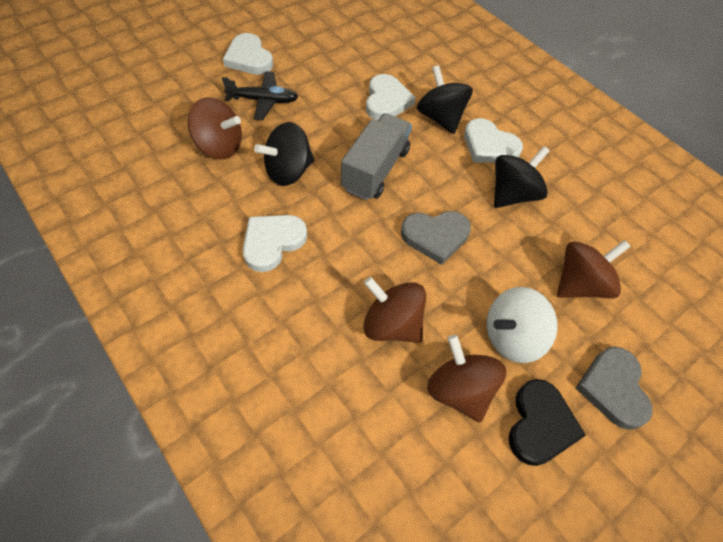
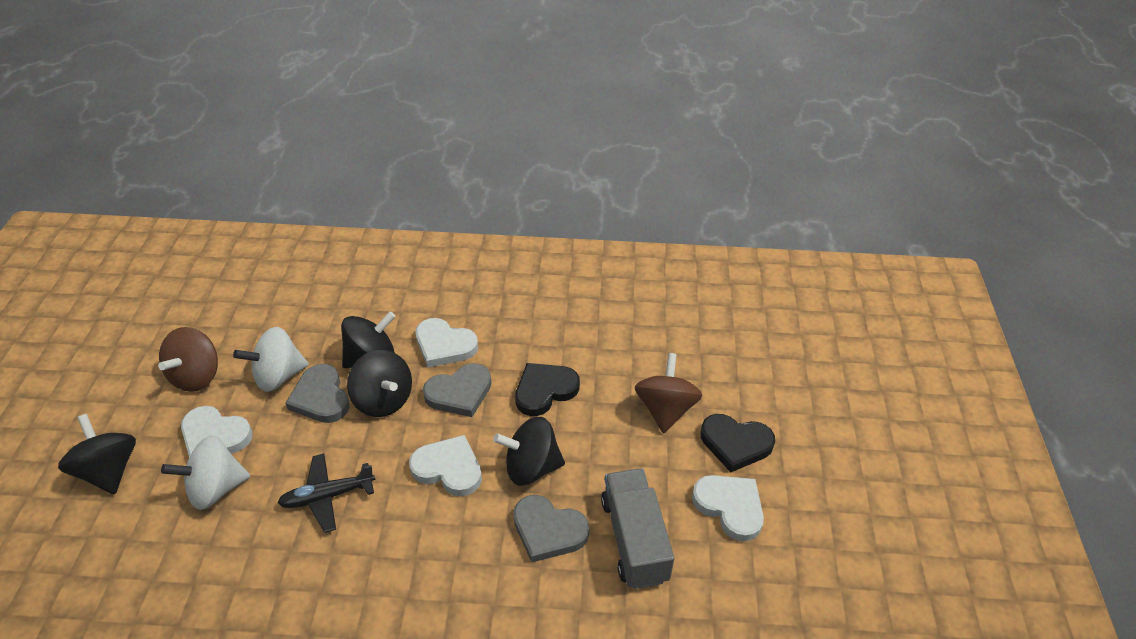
black heart: 1 -> 2
black spinning top: 3 -> 4
brown spinning top: 4 -> 2
grey heart: 2 -> 3
white spinning top: 1 -> 2

